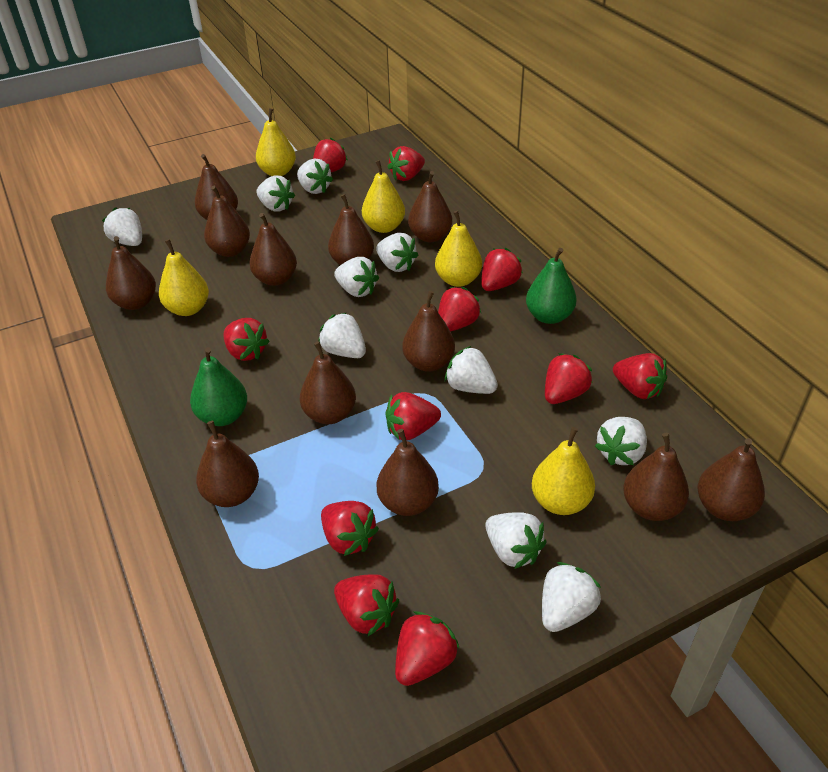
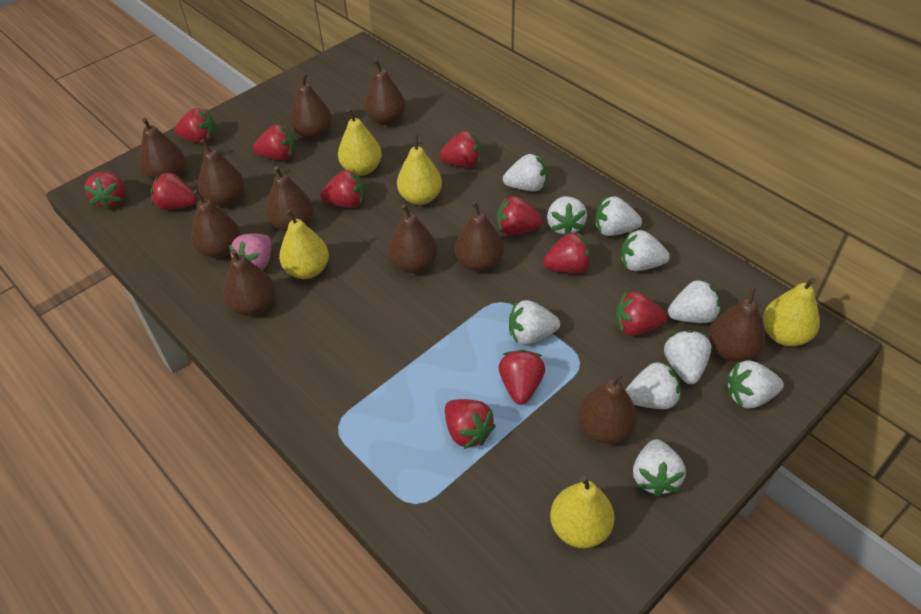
brown pear: 12 -> 11
green pear: 2 -> 0
pink strawberry: 0 -> 1

